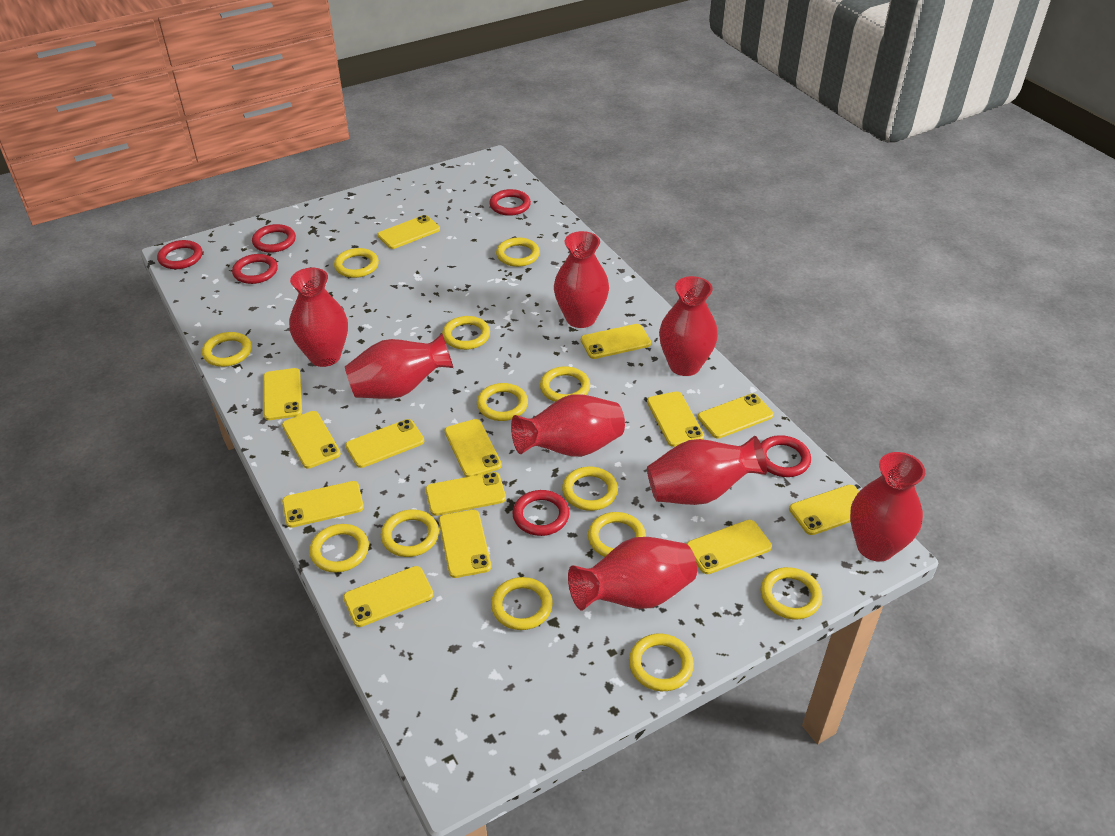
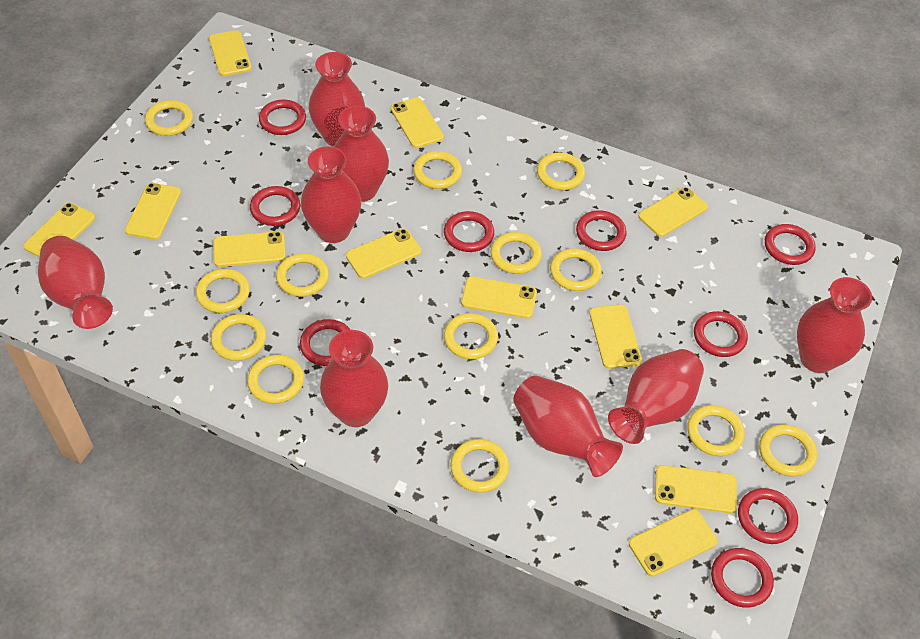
red ring: 6 -> 9
yellow phone: 14 -> 11

